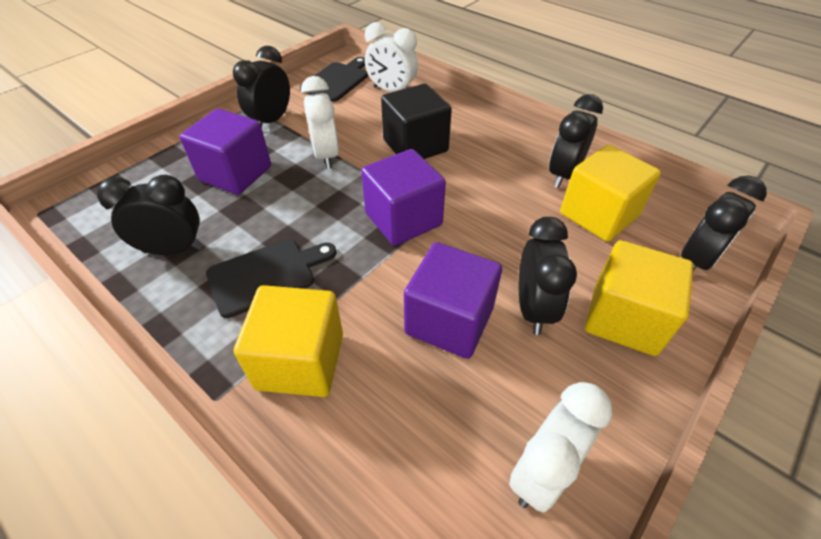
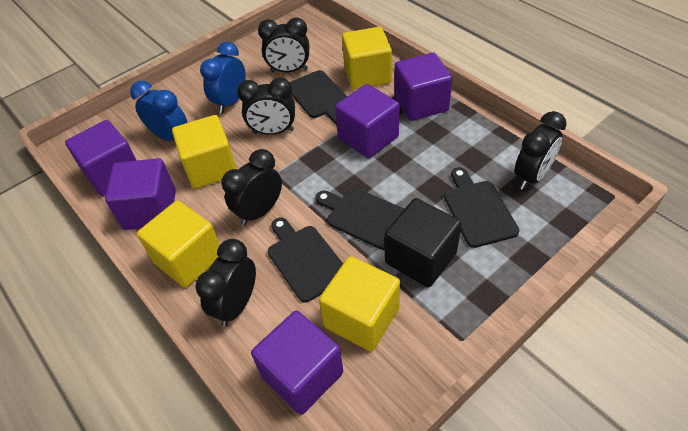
black cutting board: 2 -> 4
blue clock: 0 -> 2
purple cube: 3 -> 5
white clock: 3 -> 0
yellow cube: 3 -> 4

